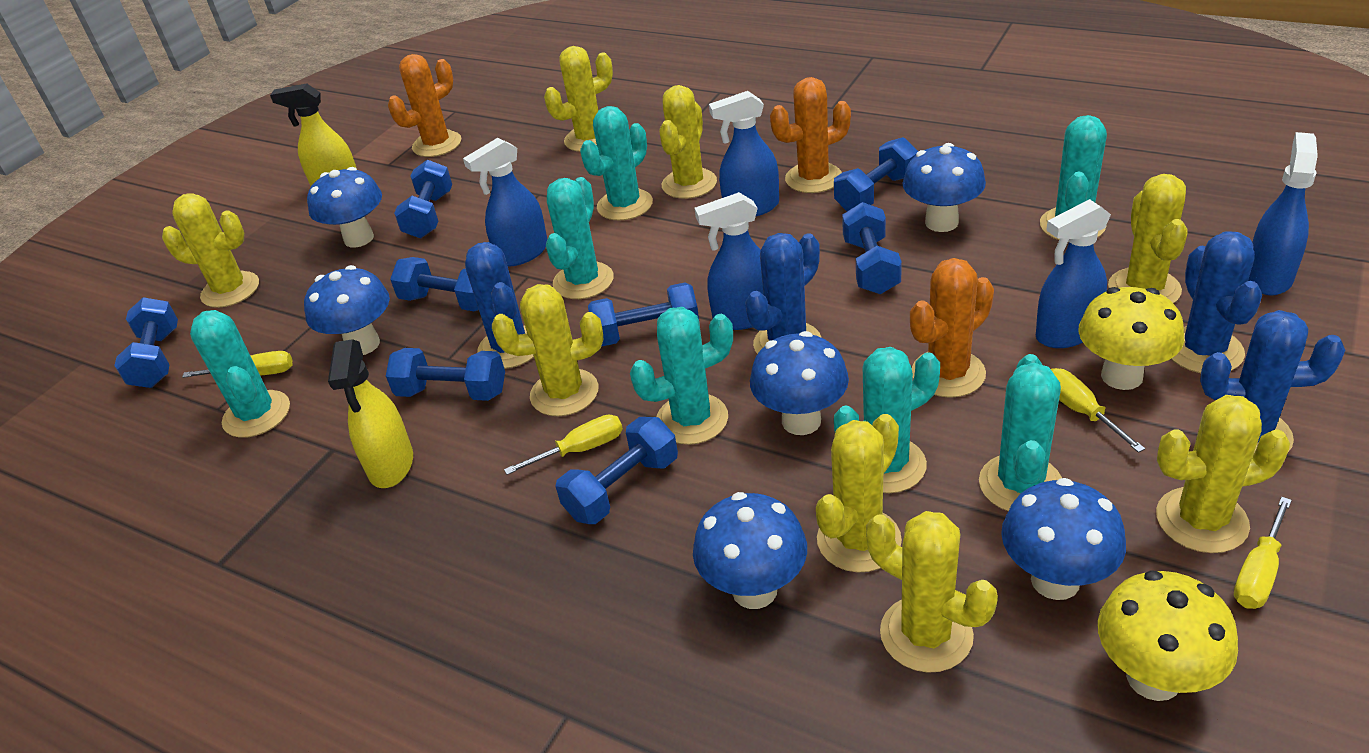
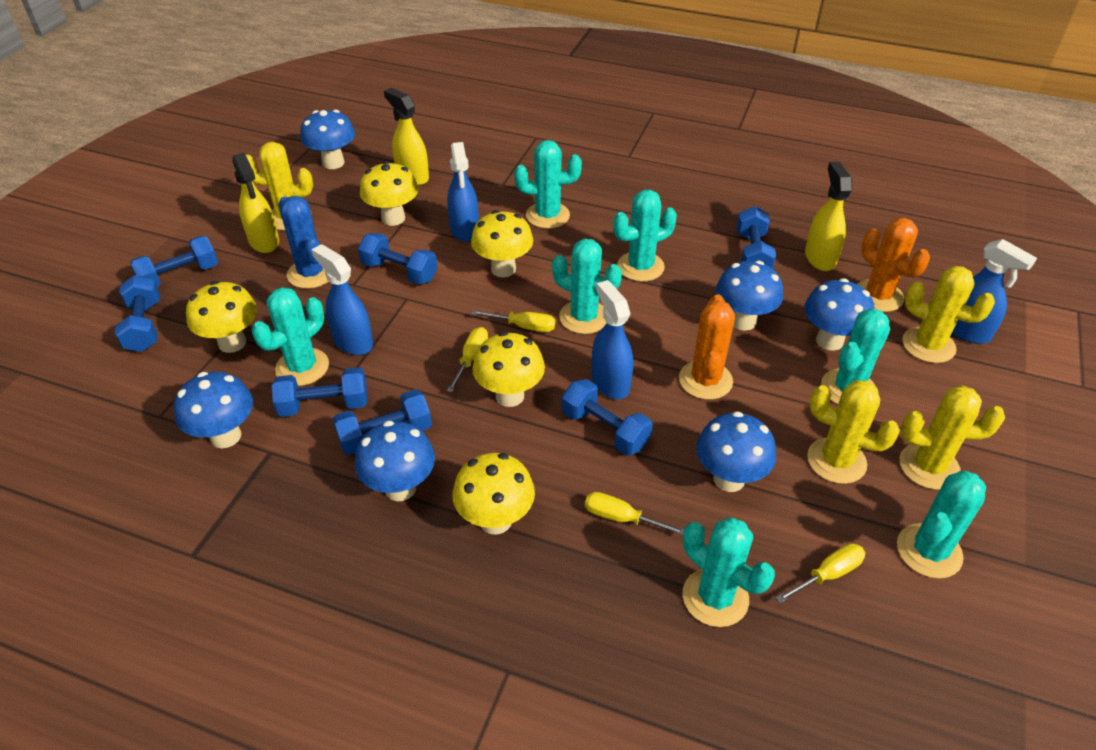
blue cactus: 4 -> 1
blue dumbbell: 8 -> 7
blue spray bottle: 5 -> 4
orange cactus: 3 -> 2
yellow cactus: 8 -> 4
yellow mushroom: 2 -> 5
yellow spray bottle: 2 -> 3

